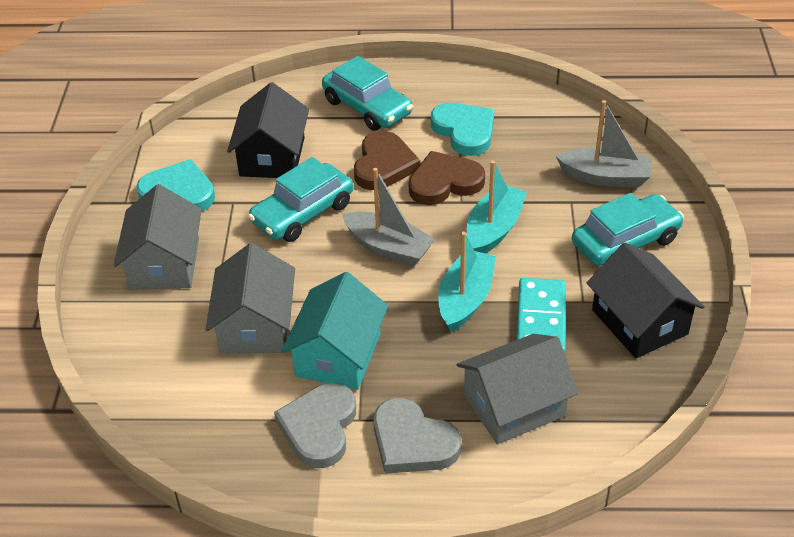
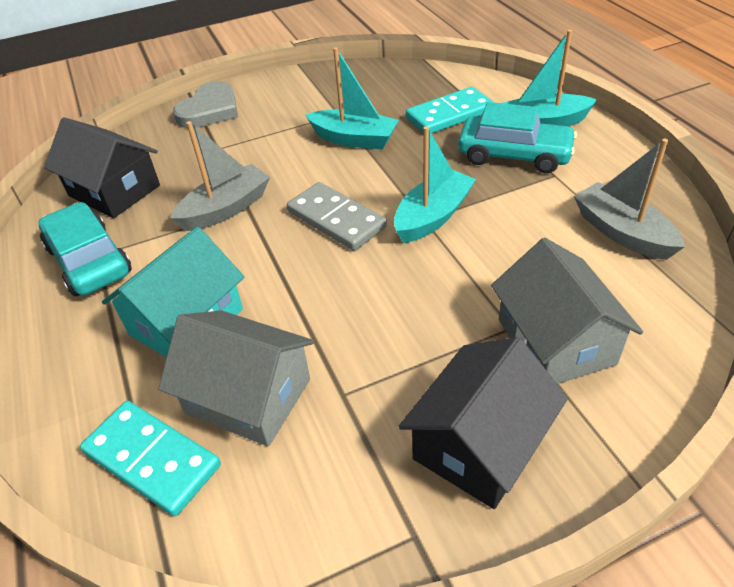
brown heart: 2 -> 0
grey domino: 0 -> 1
grey heart: 2 -> 1
grey house: 3 -> 2
turquoise boat: 2 -> 3
turquoise car: 3 -> 2
turquoise domino: 1 -> 2
turquoise heart: 2 -> 0

